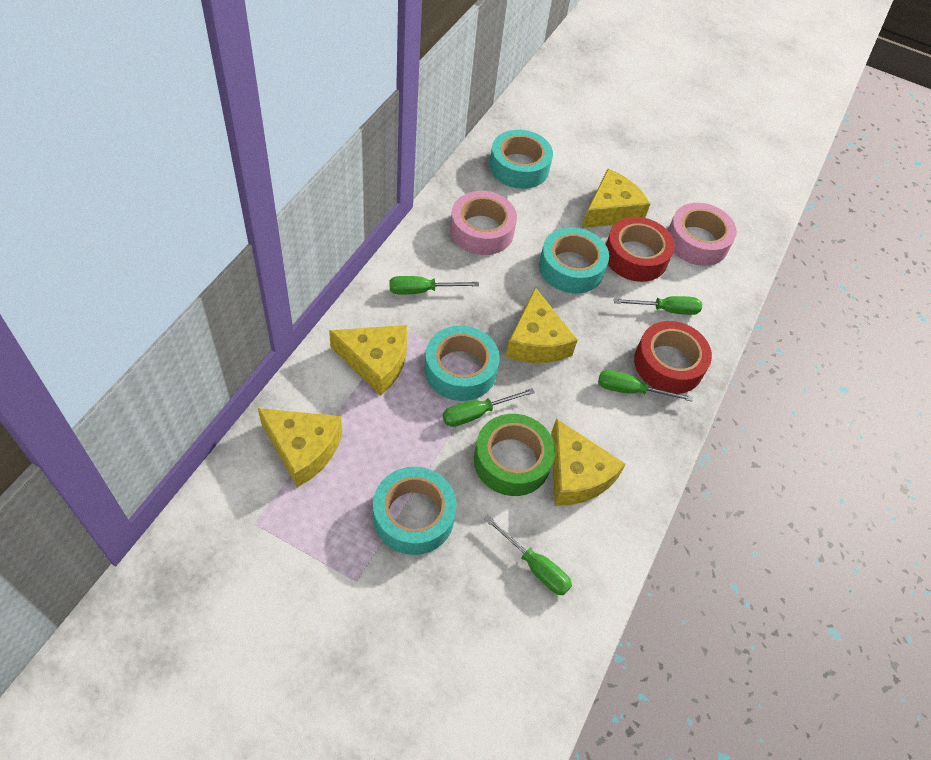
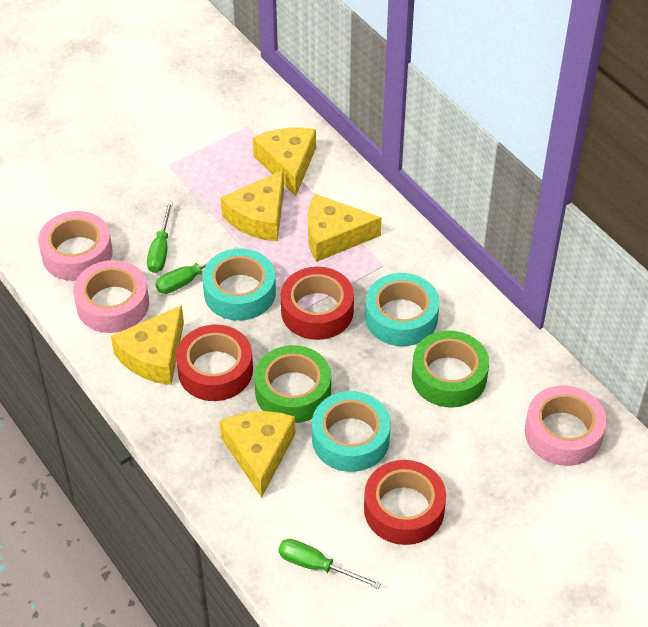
green screwdriver: 5 -> 3
green tape: 1 -> 2
pink tape: 2 -> 3
red tape: 2 -> 3
turquoise tape: 4 -> 3

